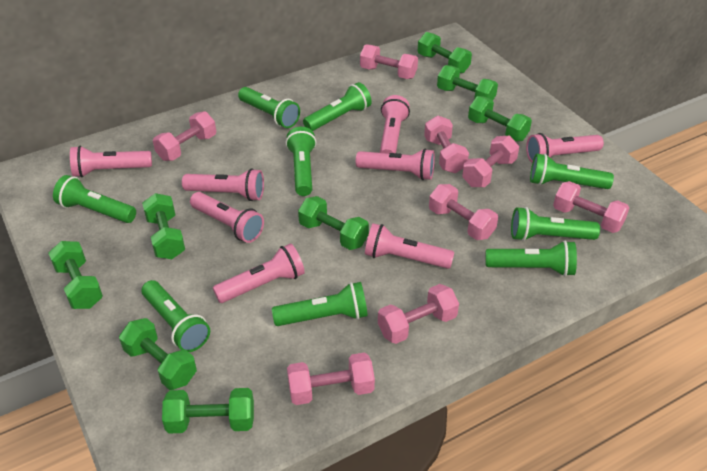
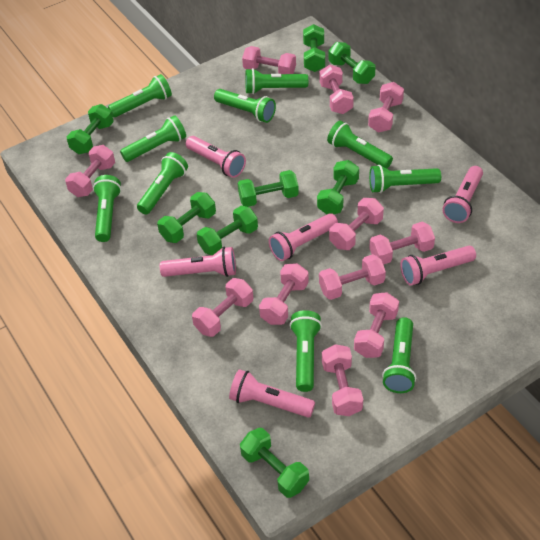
green flashlight: 9 -> 10
pink dumbbell: 8 -> 11
pink flashlight: 8 -> 6

